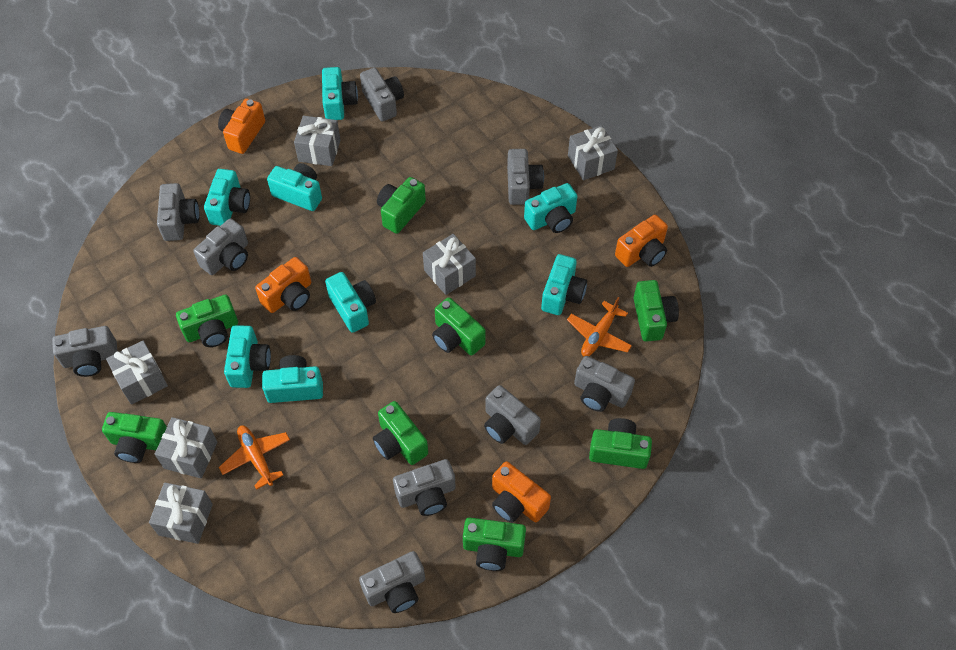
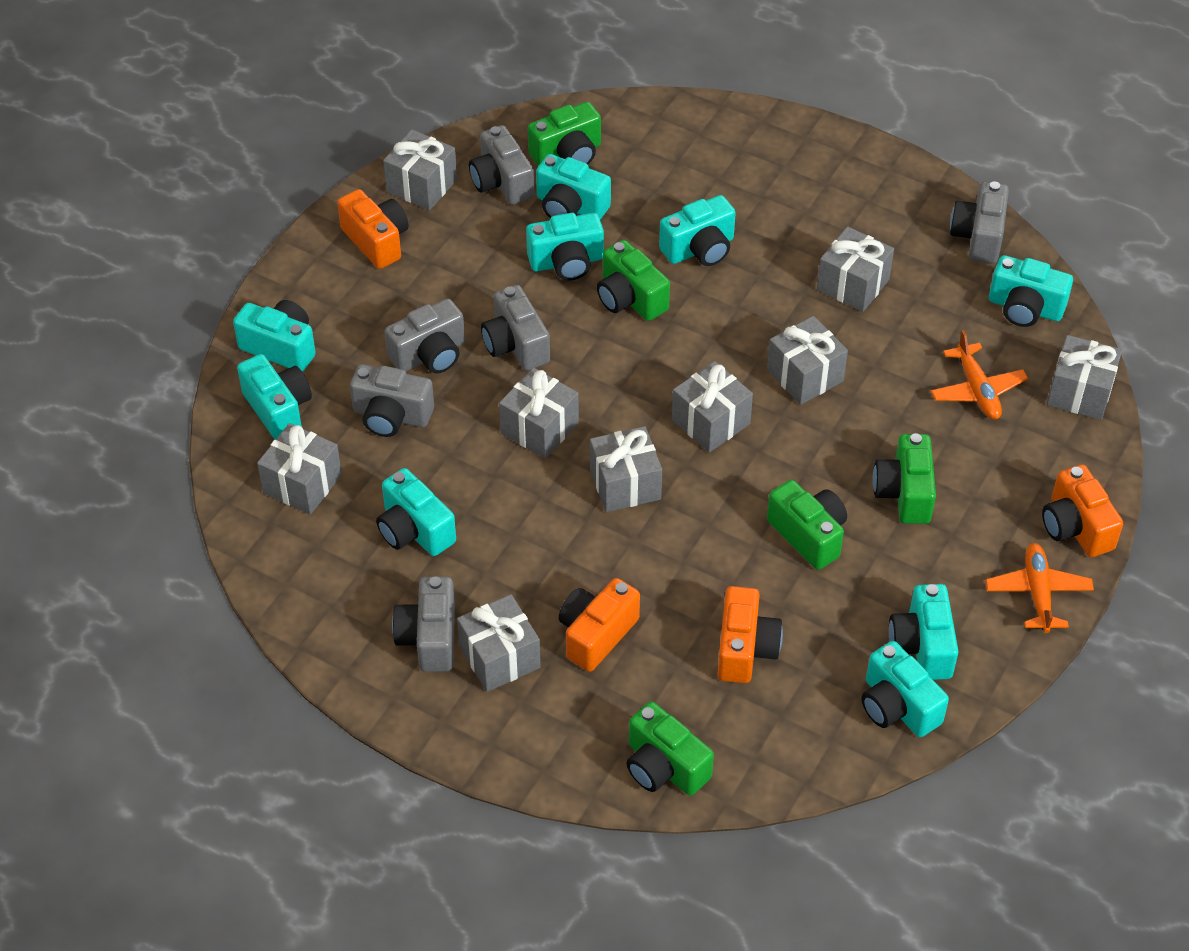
green camera: 8 -> 5
grey camera: 9 -> 6
grey gift: 6 -> 9
turquoise camera: 8 -> 9

